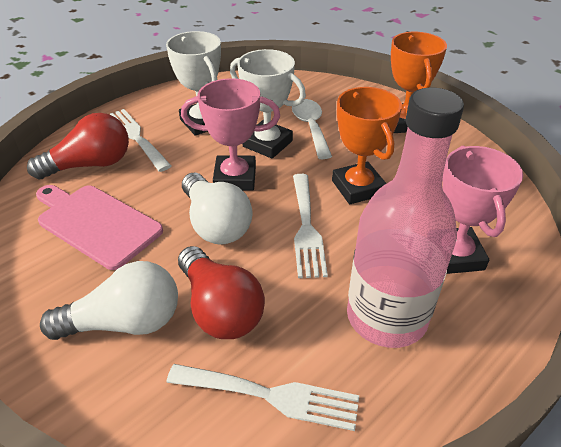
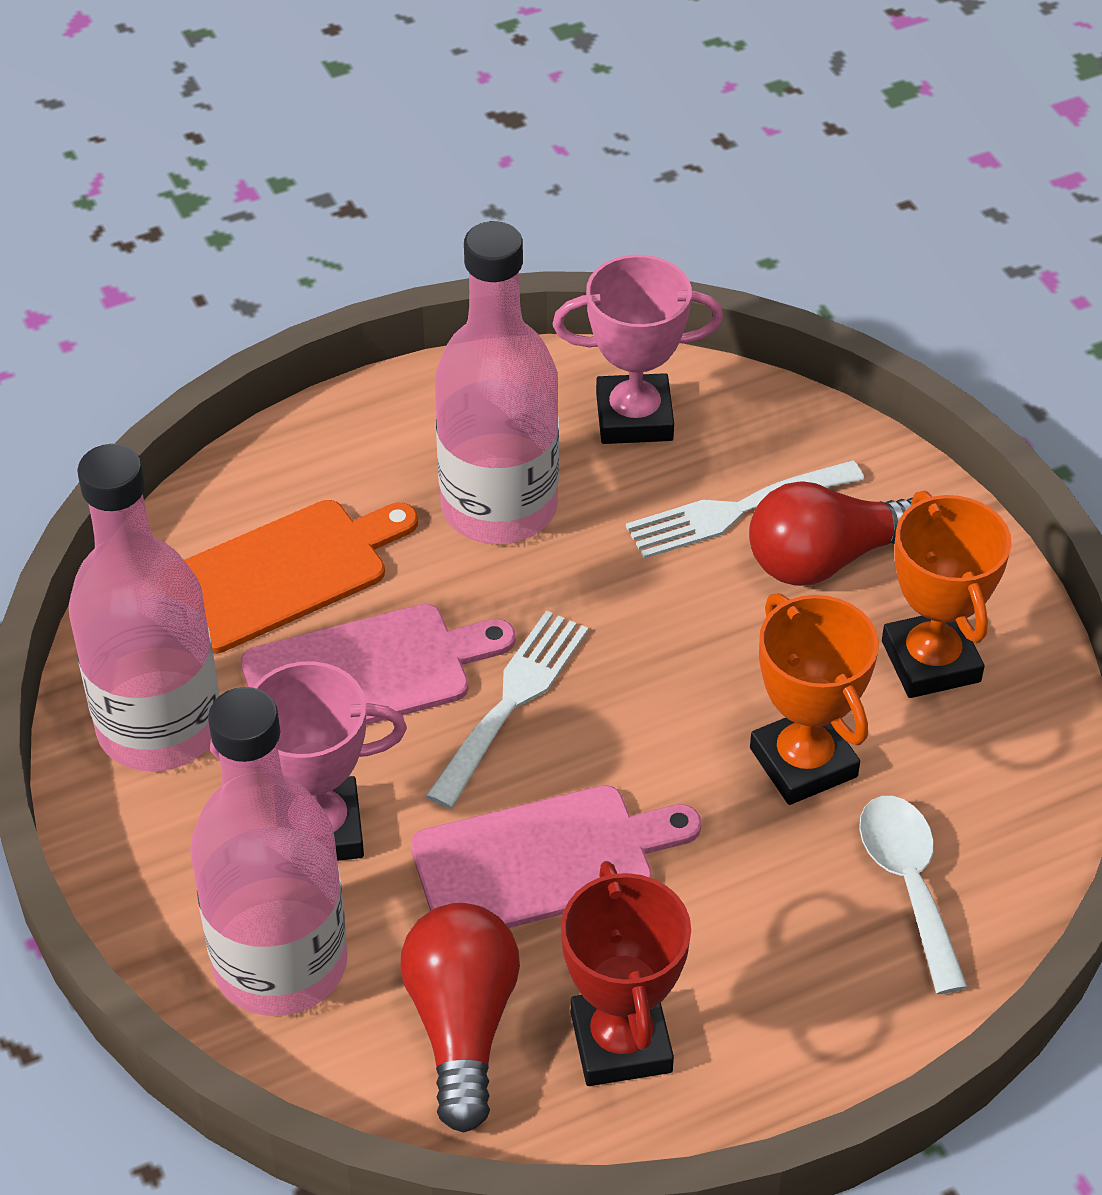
orange cutting board: 0 -> 1
pink bottle: 1 -> 3
pink cutting board: 1 -> 2
red trophy: 0 -> 1
white fork: 3 -> 2
white light bulb: 2 -> 0
white trophy: 2 -> 0

